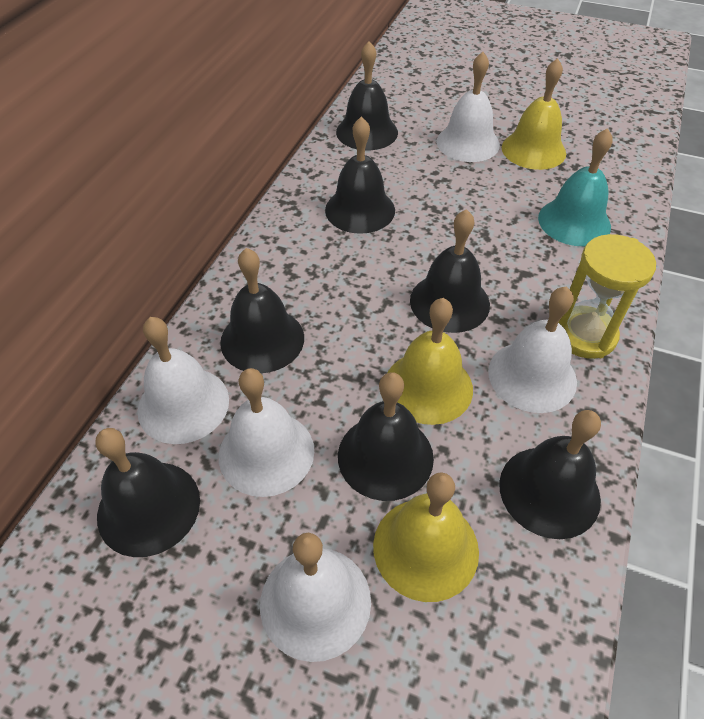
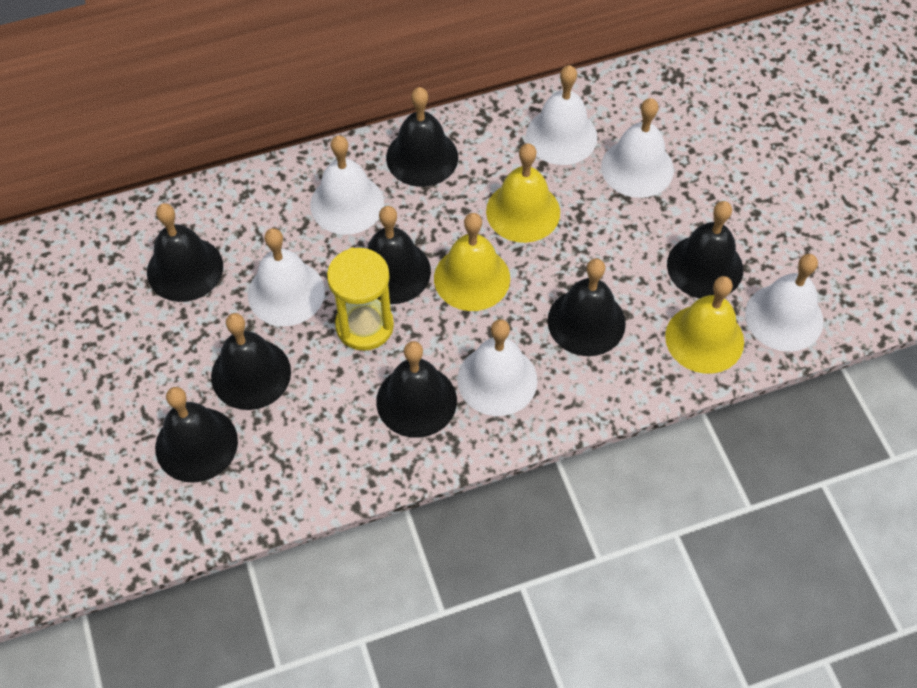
black bell: 7 -> 8
turquoise bell: 1 -> 0
white bell: 5 -> 6

